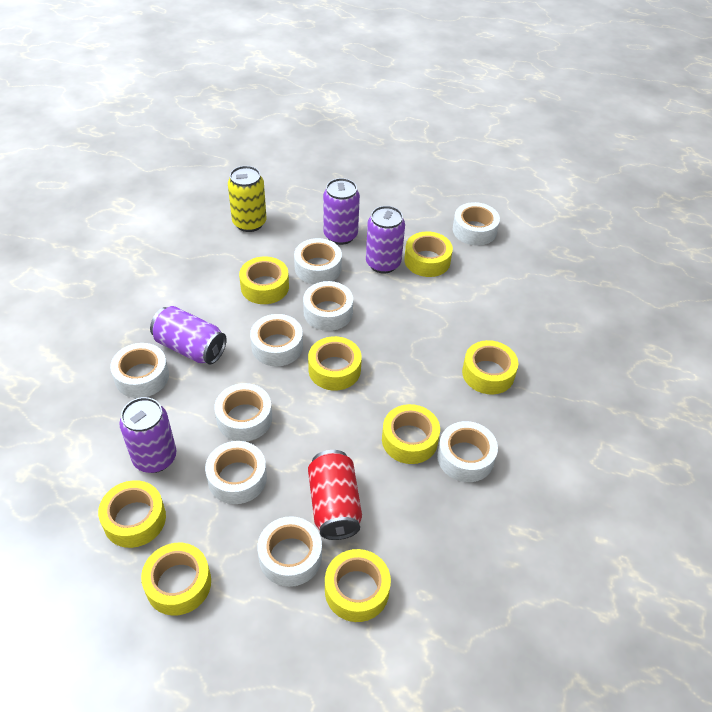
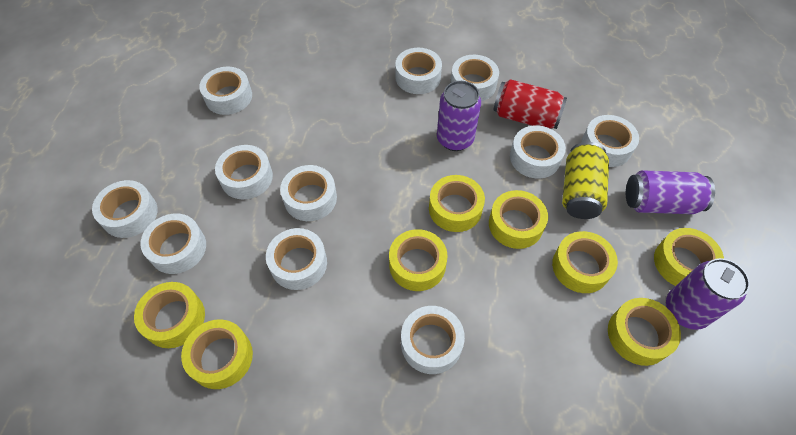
purple can: 4 -> 3
white tape: 9 -> 11

